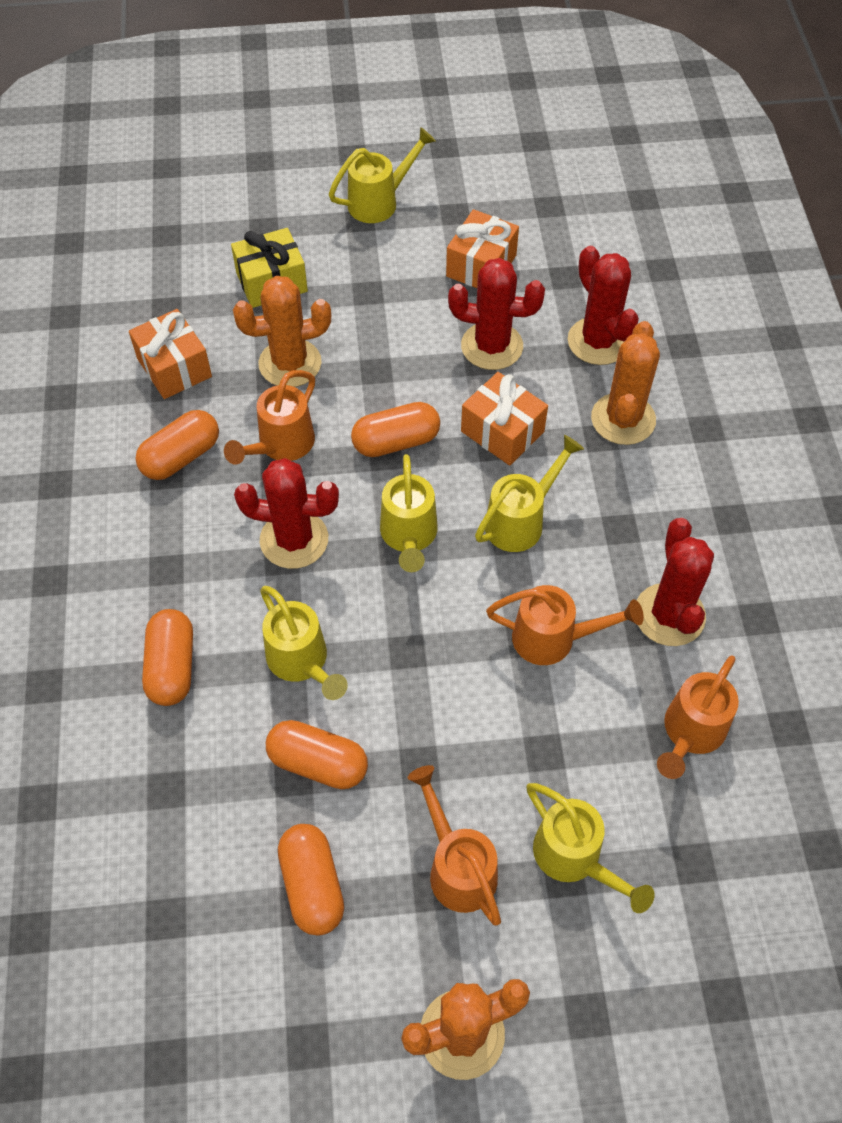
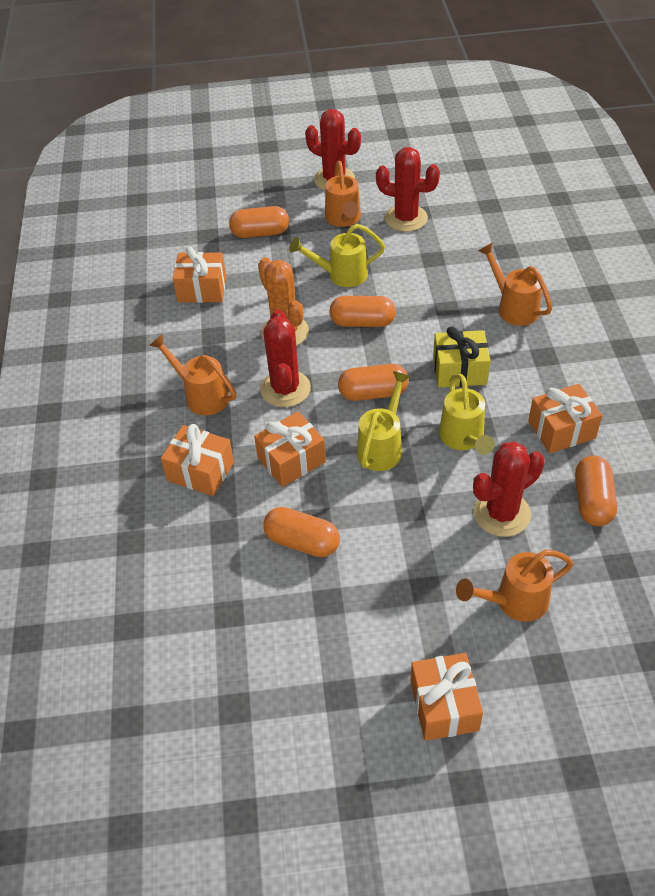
orange cactus: 3 -> 1
orange gift: 3 -> 5
yellow watering can: 5 -> 3

